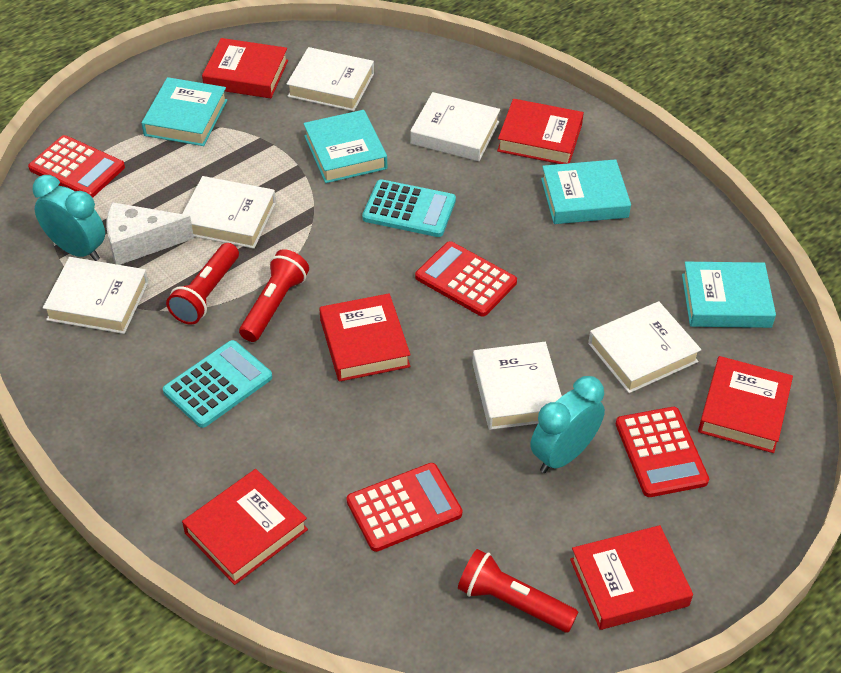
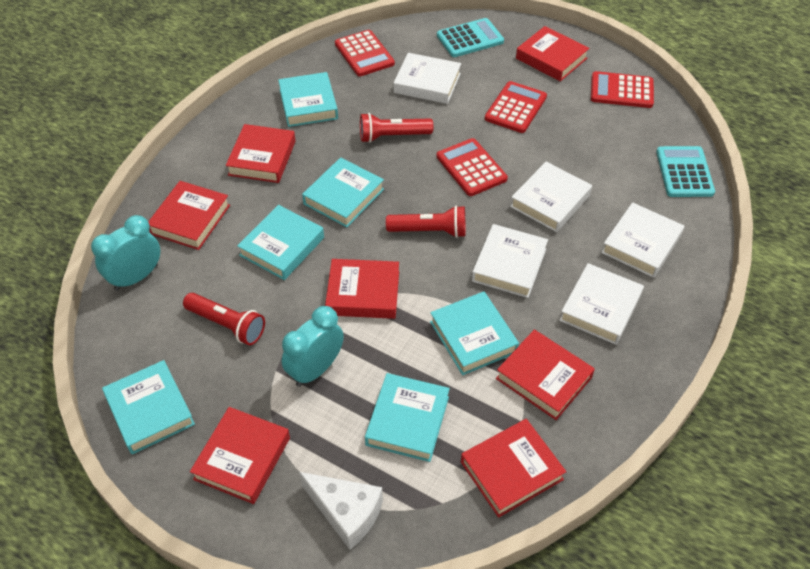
red book: 6 -> 7
turquoise book: 4 -> 6
white book: 6 -> 5

